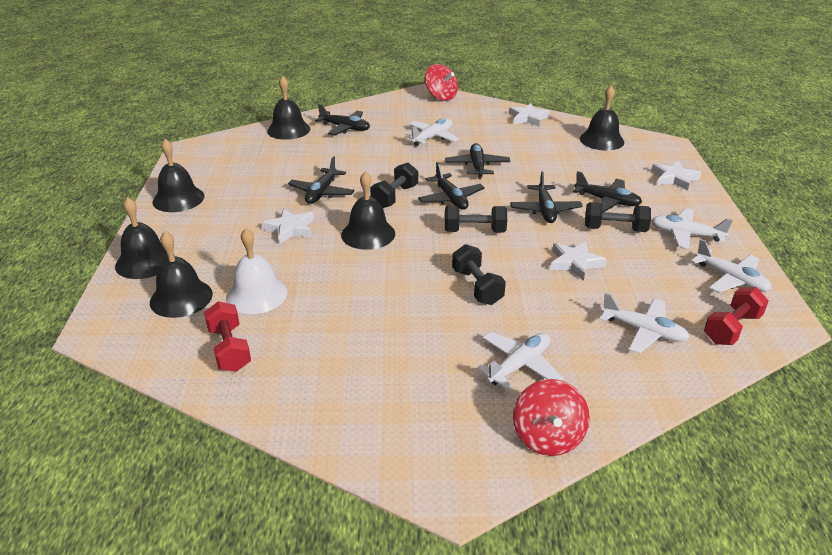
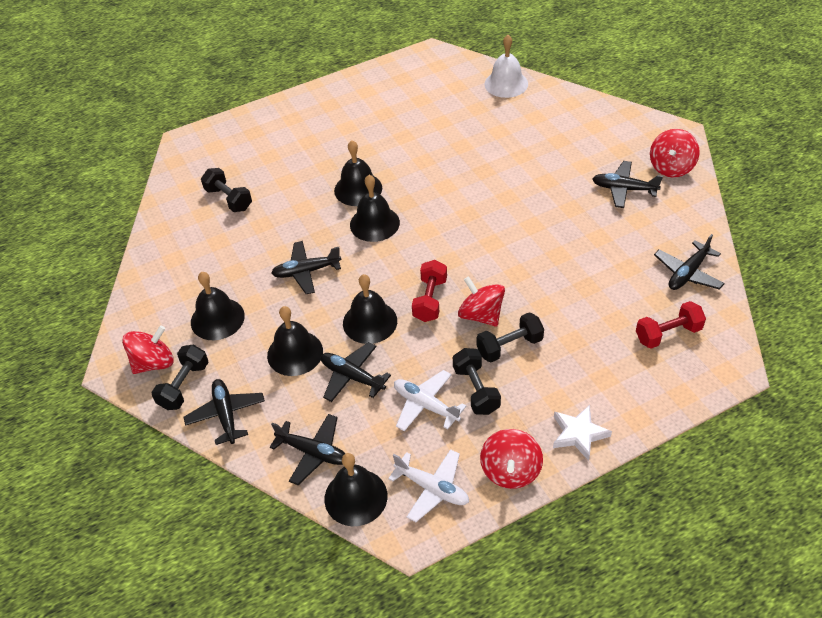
red spinning top: 2 -> 4
white plane: 5 -> 2
white star: 4 -> 1

